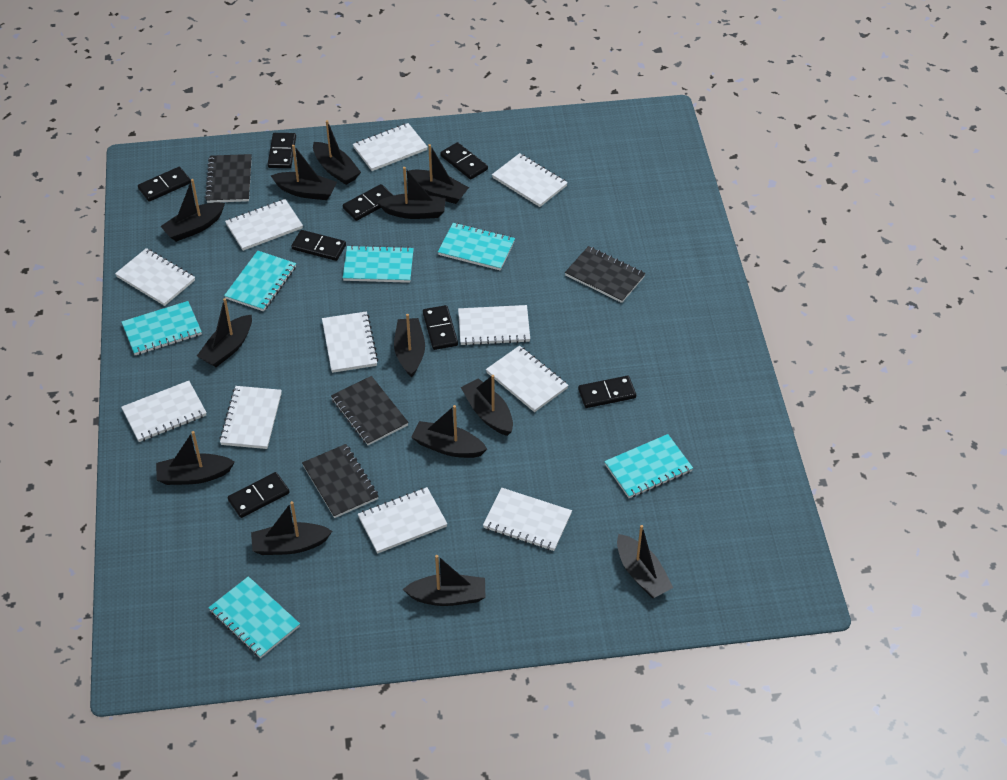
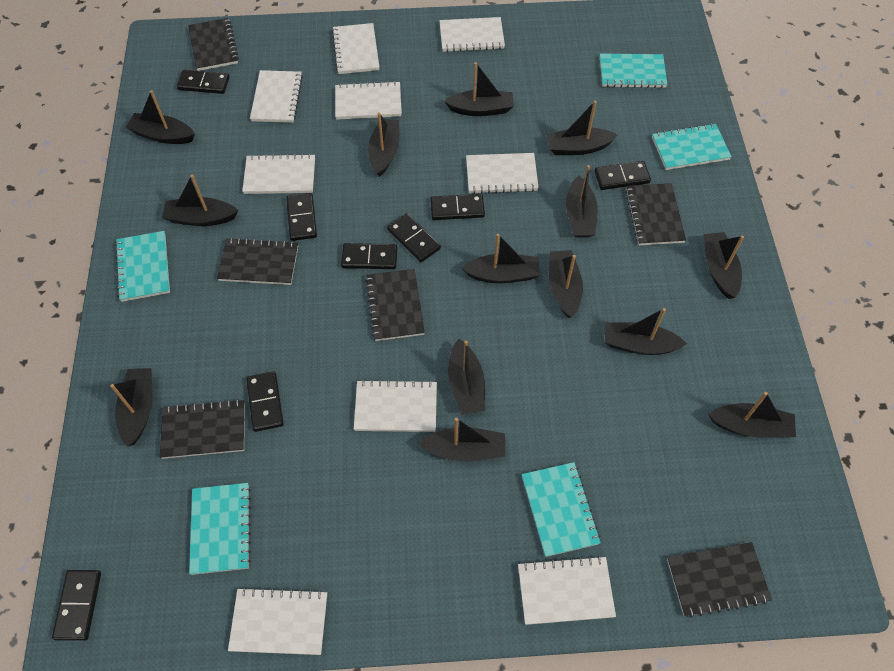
black boat: 13 -> 14
black notebook: 4 -> 6
turquoise notebook: 6 -> 5
white notebook: 11 -> 9

